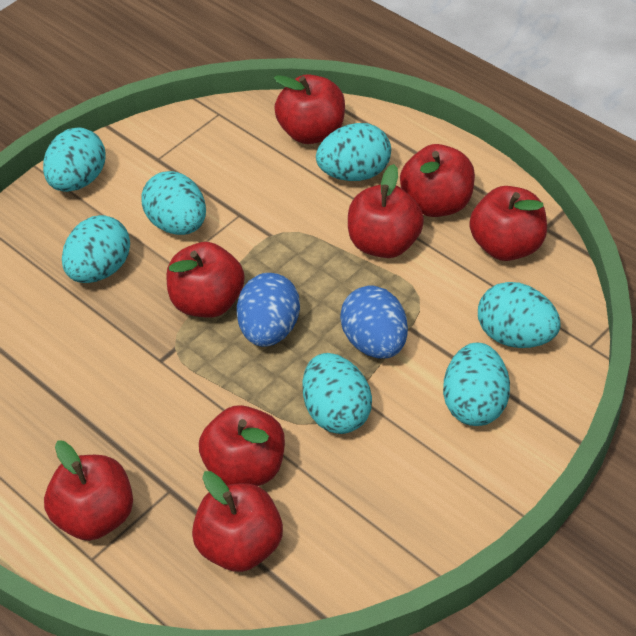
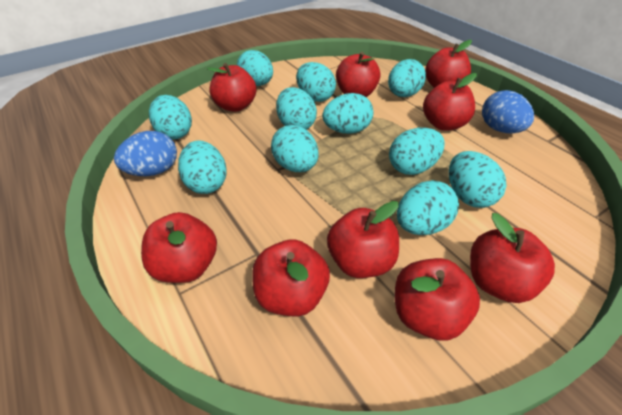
red apple: 8 -> 9
turquoise egg: 7 -> 11

